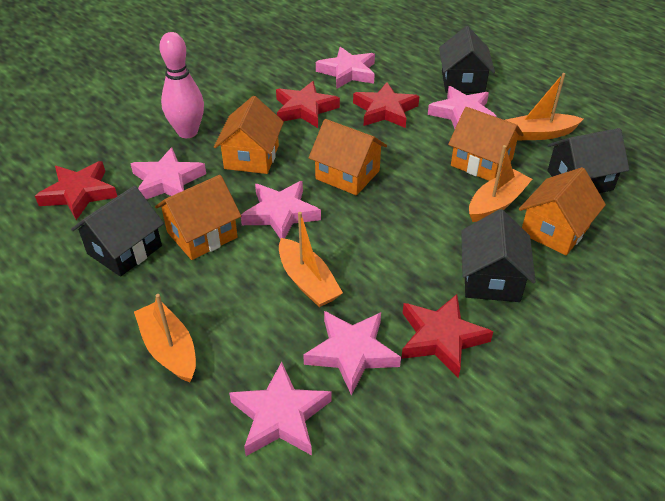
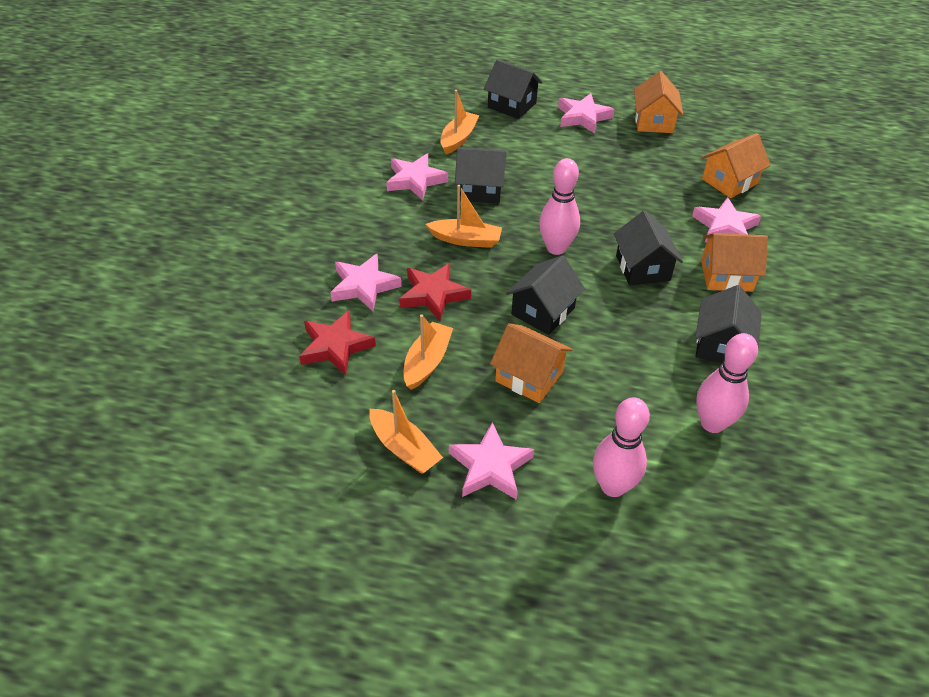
black house: 4 -> 5
orange house: 5 -> 4
pink bowling pin: 1 -> 3
pink star: 6 -> 5
red star: 4 -> 2

